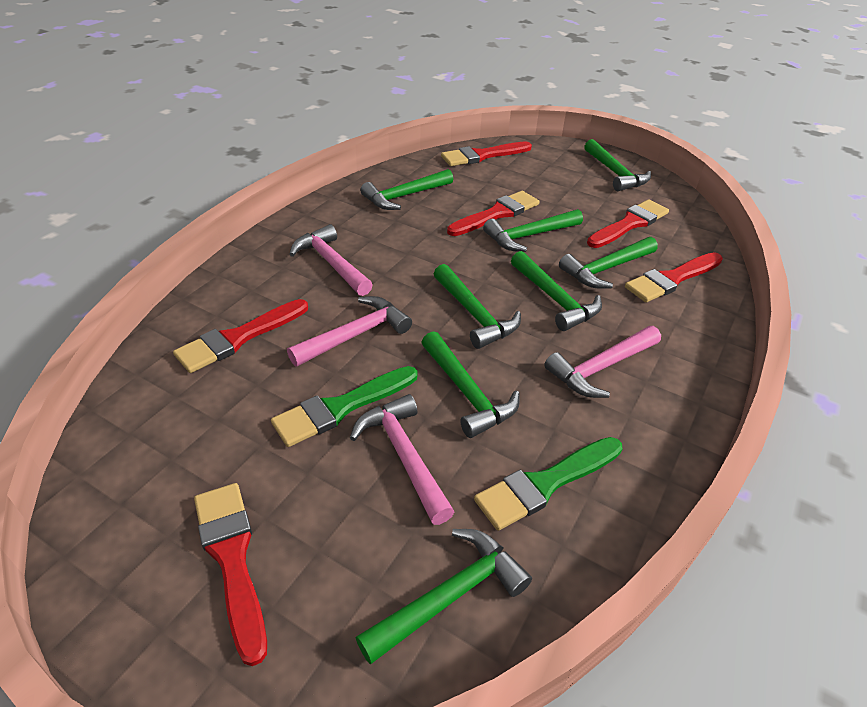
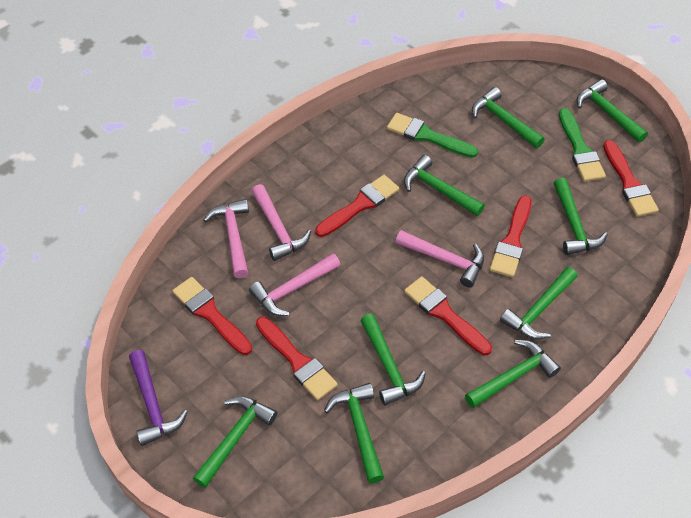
green hammer: 8 -> 9
purple hammer: 0 -> 1

